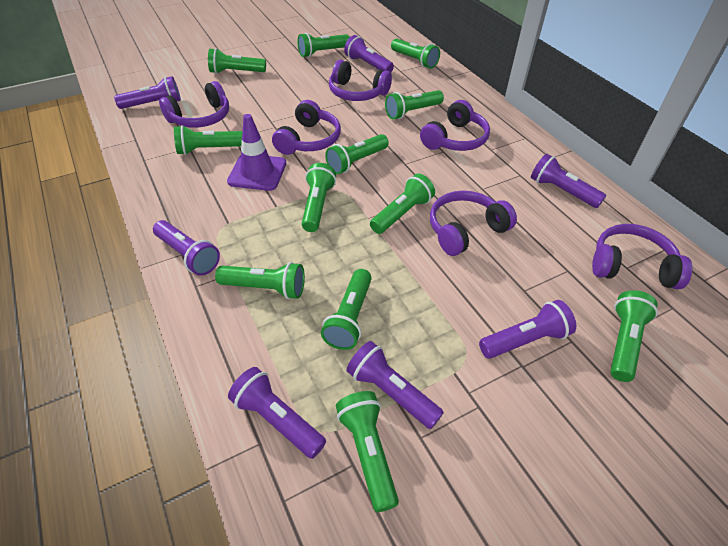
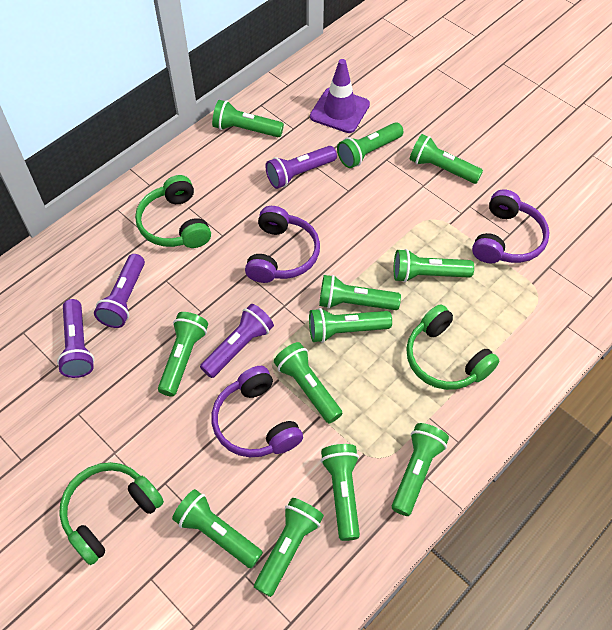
green headphones: 0 -> 3
purple flashlight: 7 -> 4
purple headphones: 6 -> 3

